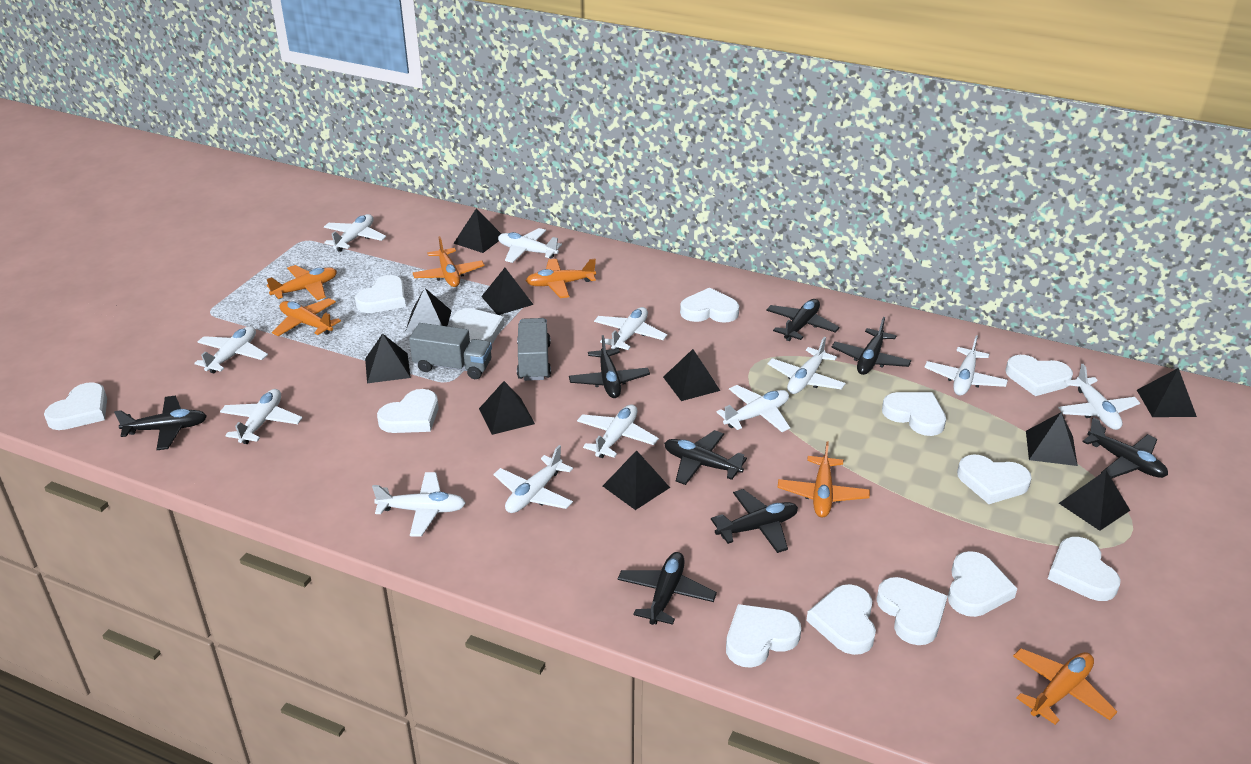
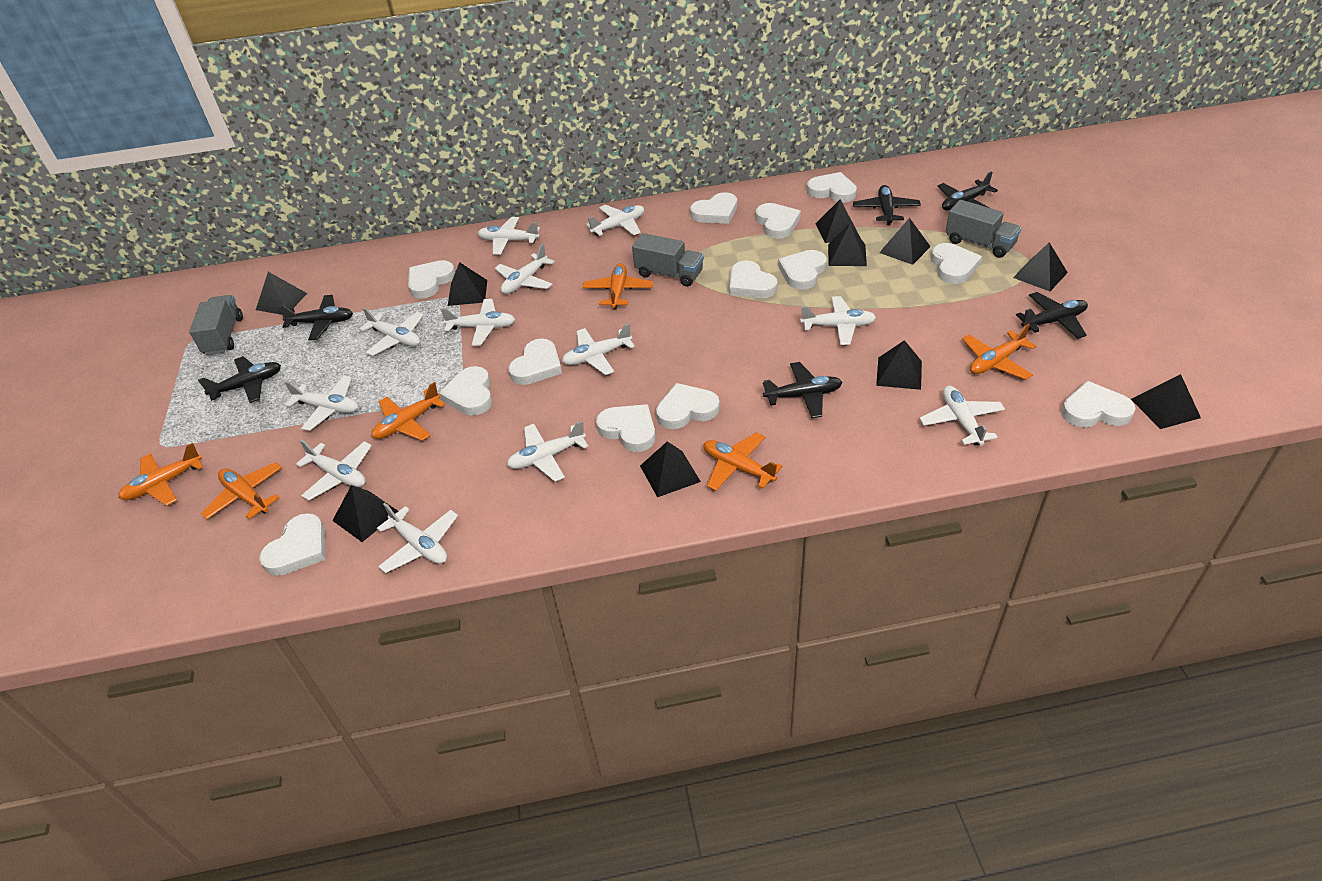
black plane: 8 -> 6
grey truck: 2 -> 3

